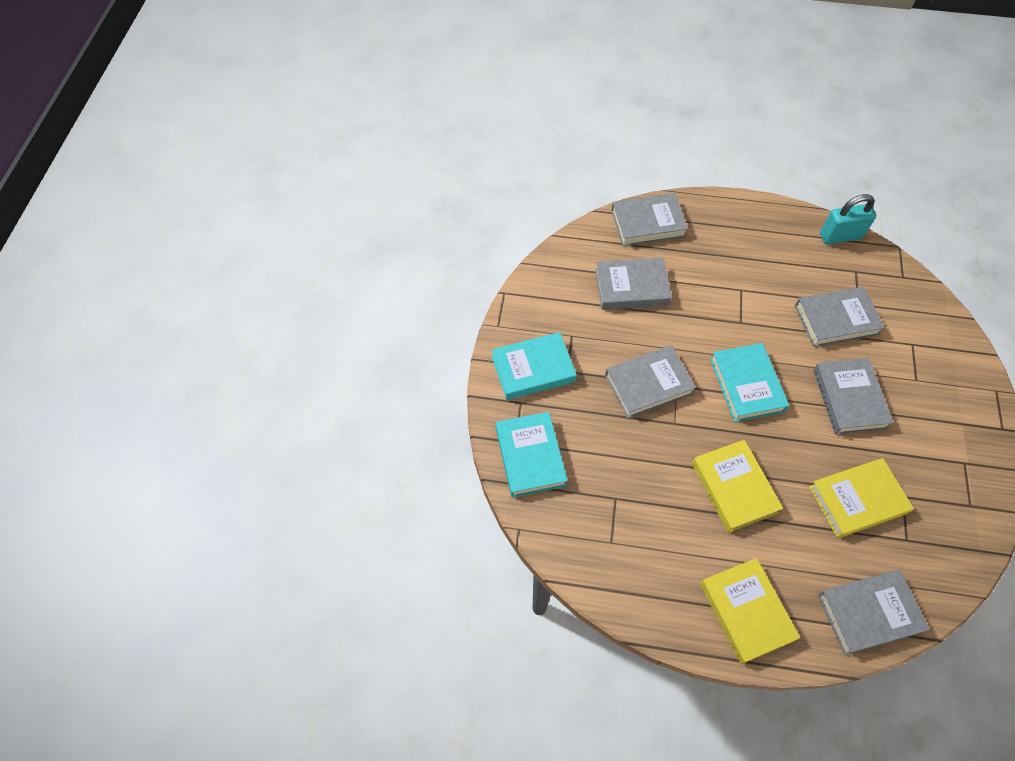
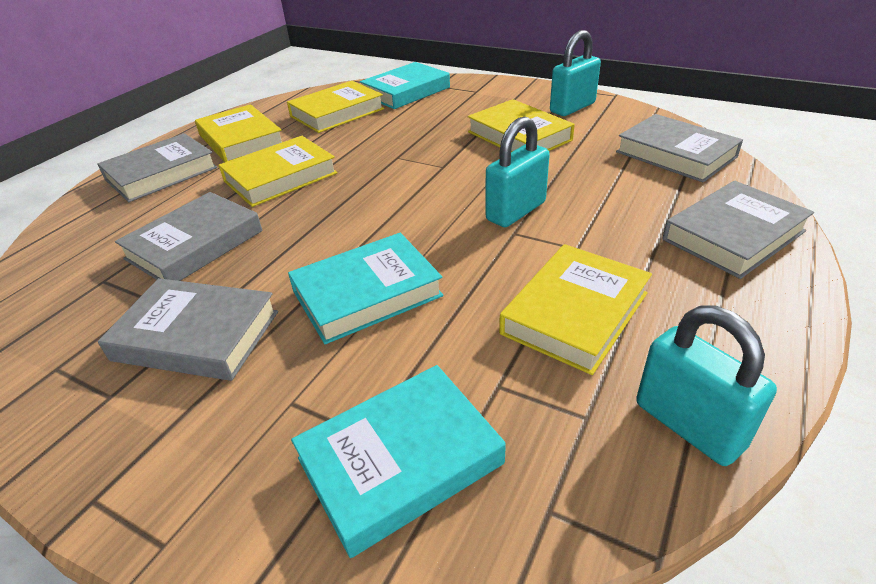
grey book: 6 -> 5
turquoise padlock: 1 -> 3
yellow book: 3 -> 5

